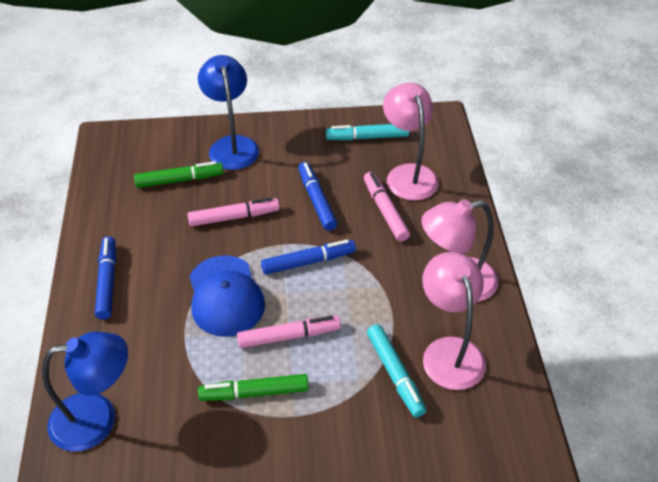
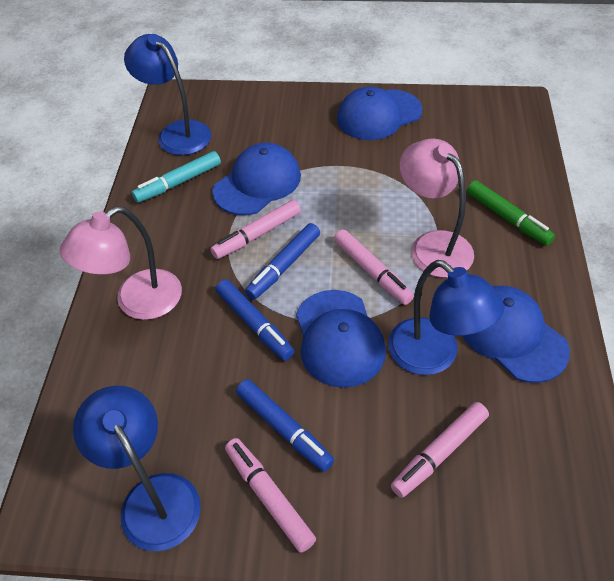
blue cap: 1 -> 4
blue lamp: 2 -> 3
green marker: 2 -> 1
pink lamp: 3 -> 2
pink marker: 3 -> 4
turquoise marker: 2 -> 1

